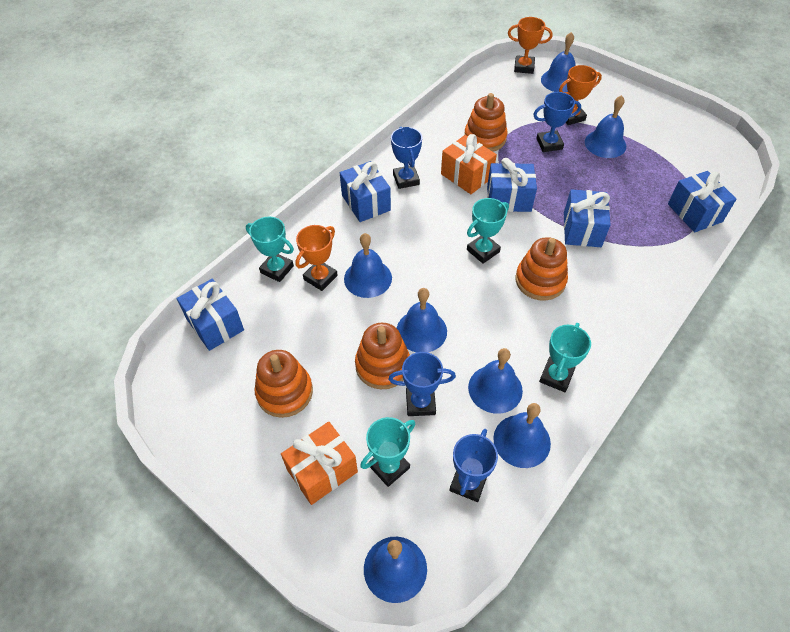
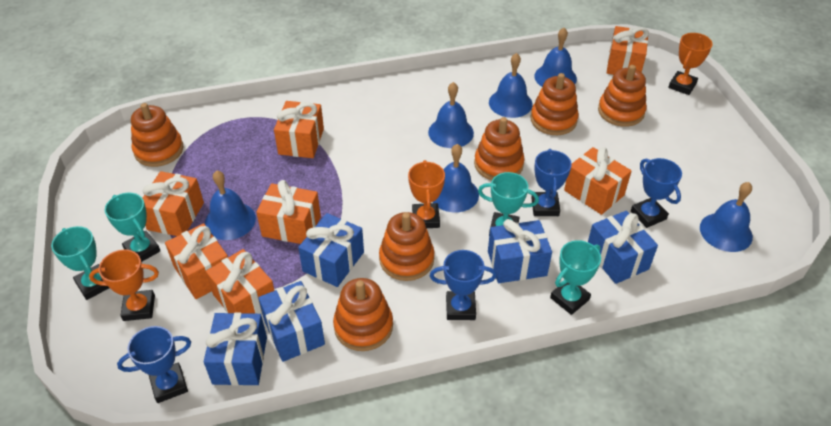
blue bell: 7 -> 6
orange gift: 2 -> 7
orange stacking toy: 4 -> 6

